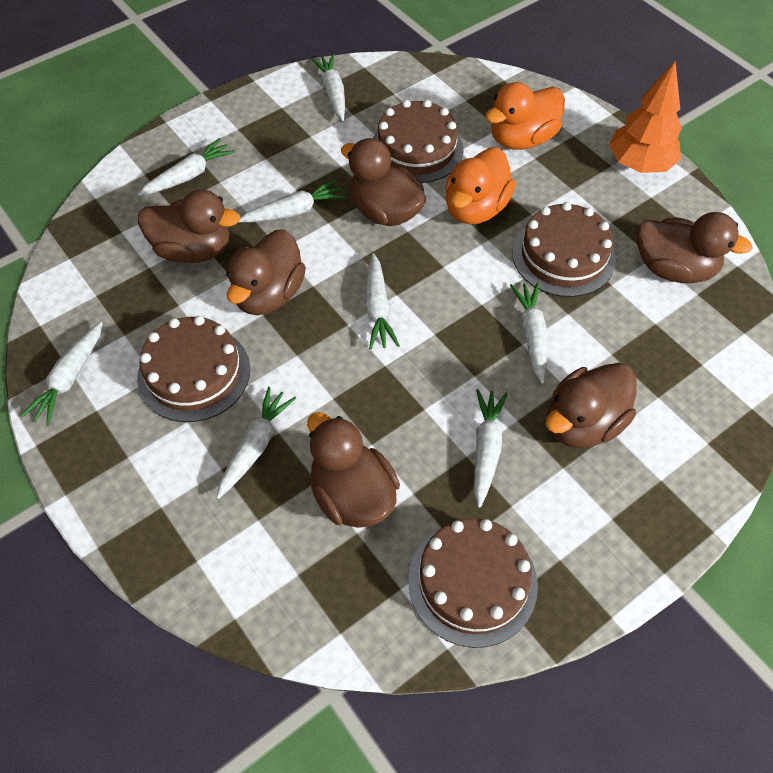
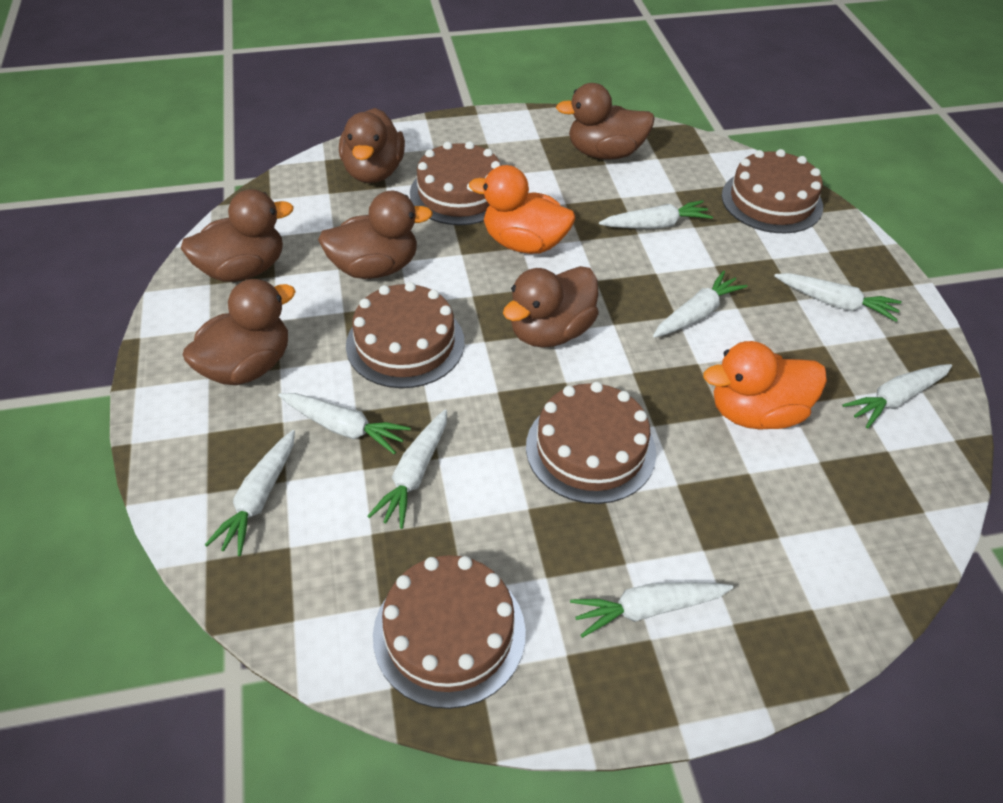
brown cake: 4 -> 5
orange tree: 1 -> 0

